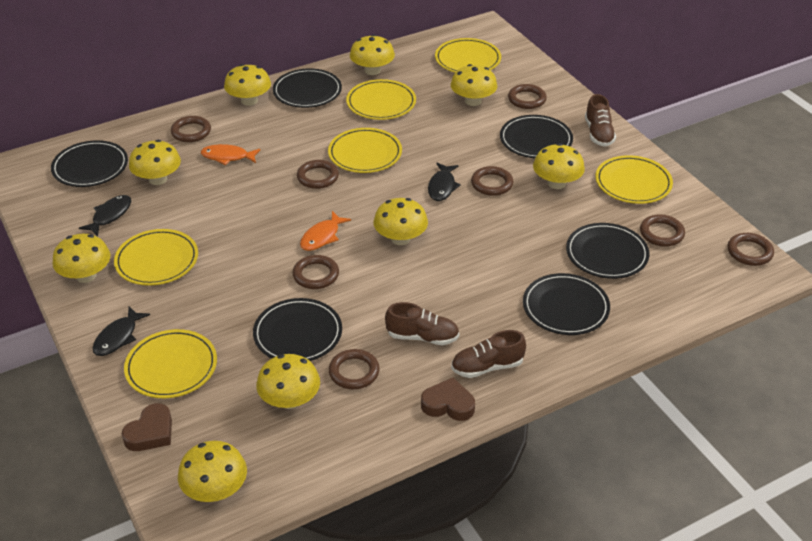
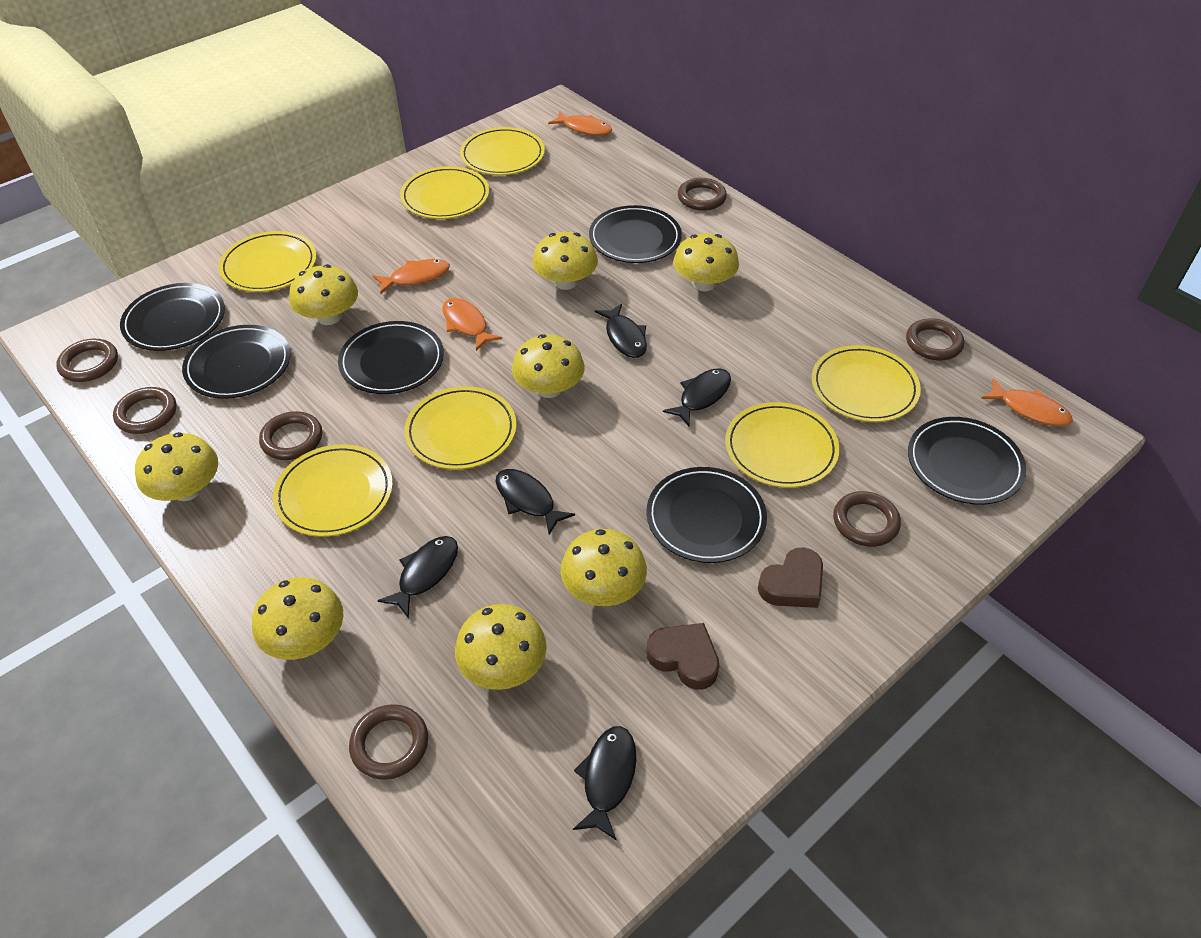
black fish: 3 -> 5
brown ring: 8 -> 7
brown shoe: 3 -> 0
orange fish: 2 -> 4
yellow mushroom: 9 -> 8
yellow plate: 6 -> 7

